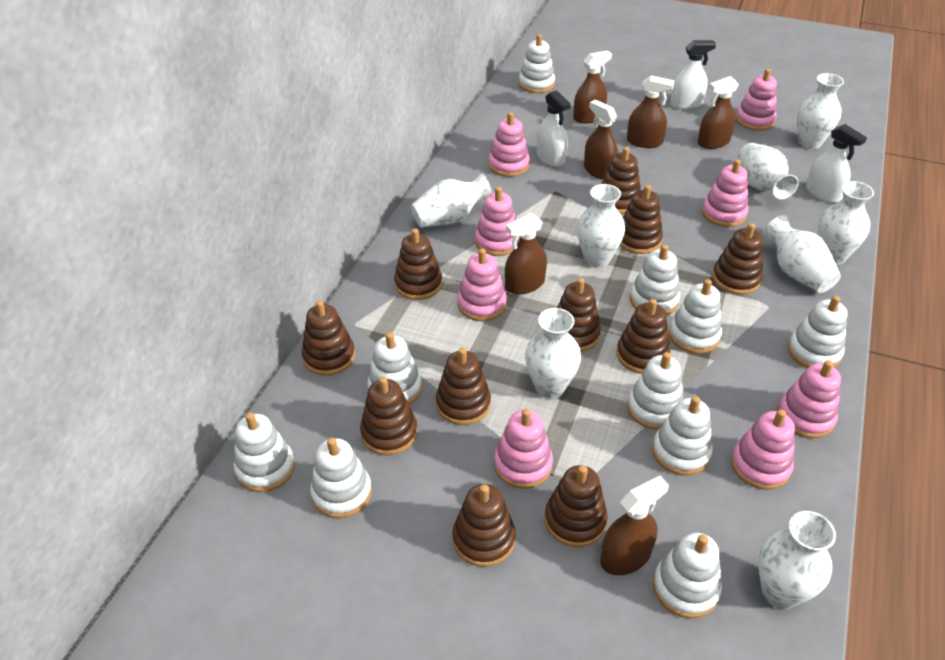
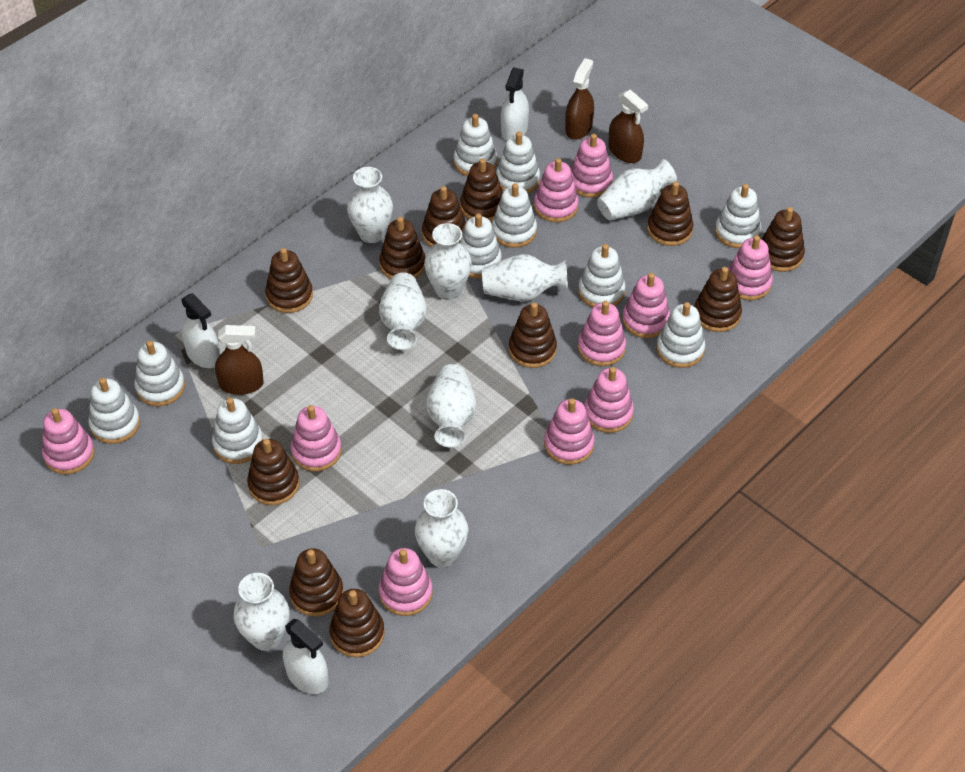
brown spray bottle: 6 -> 3
pink stacking toy: 8 -> 10

